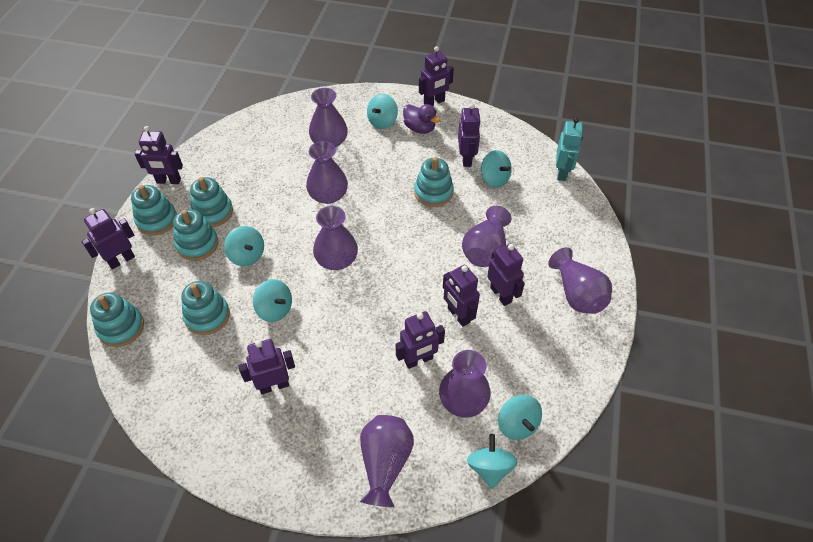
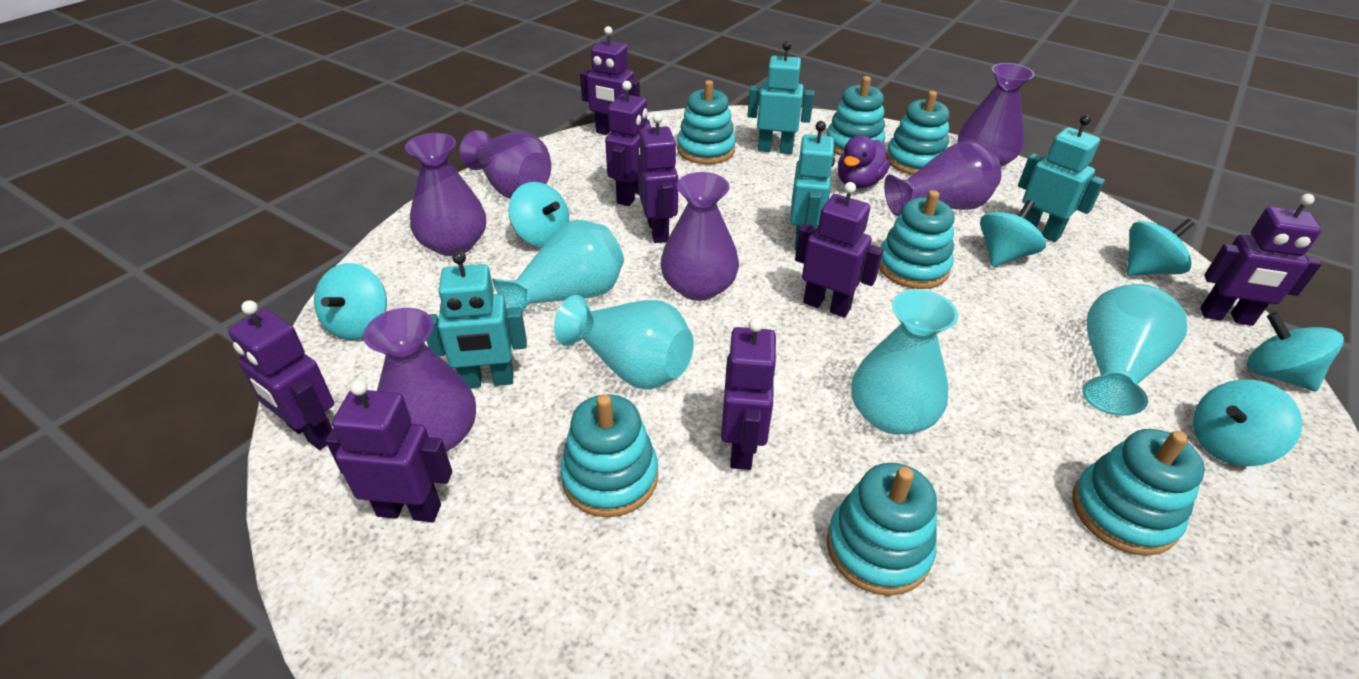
purple vase: 7 -> 6
turquoise robot: 1 -> 4
turquoise stacking toy: 6 -> 7
turquoise vase: 0 -> 4

